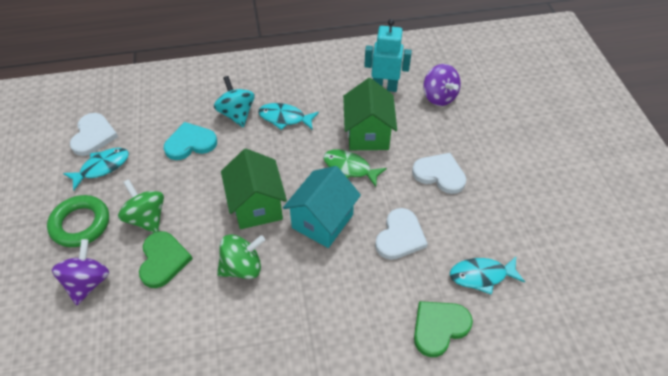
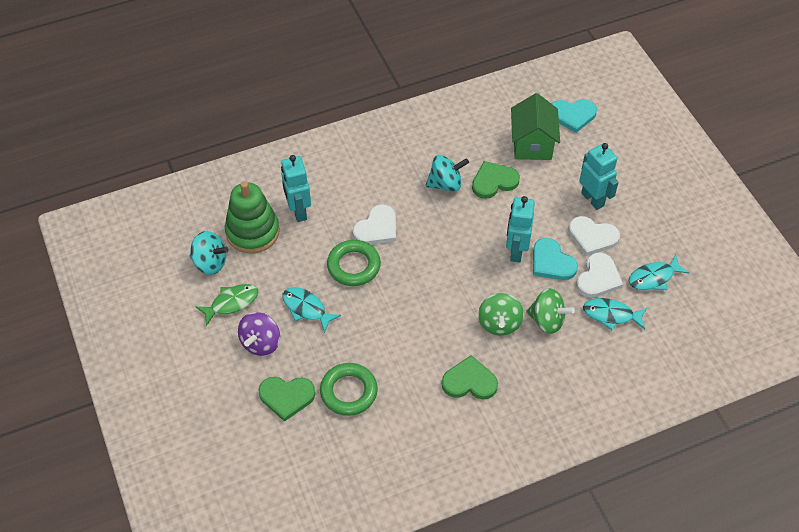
green heart: 2 -> 3
green house: 2 -> 1
green ring: 1 -> 2
green stacking toy: 0 -> 1
purple spinning top: 2 -> 1
turquoise heart: 1 -> 2
turquoise house: 1 -> 0
turquoise robot: 1 -> 3
turquoise spinning top: 1 -> 2

